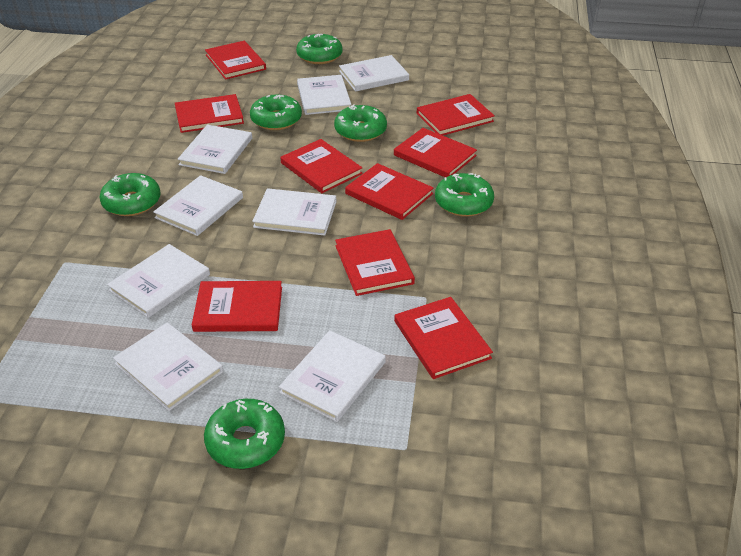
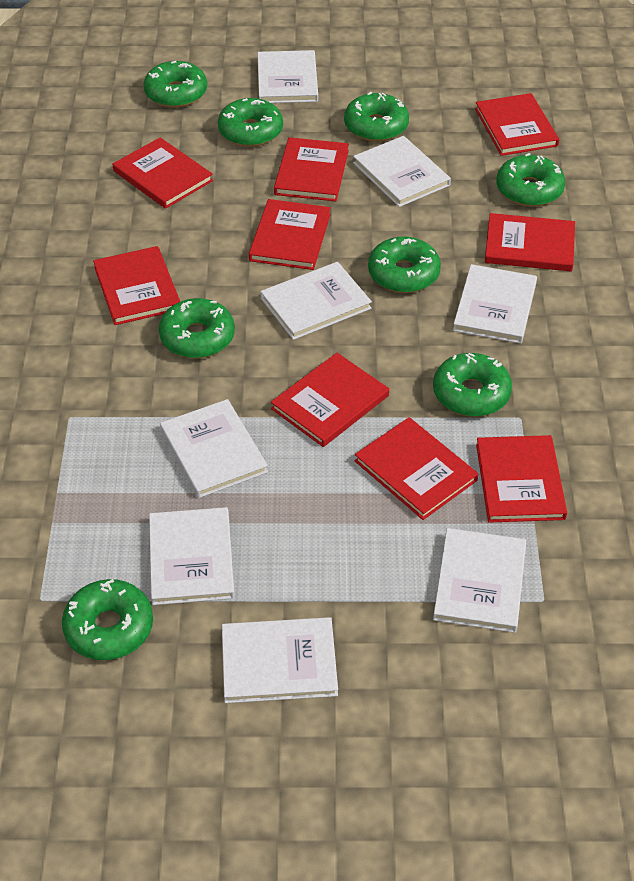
green donut: 6 -> 8

